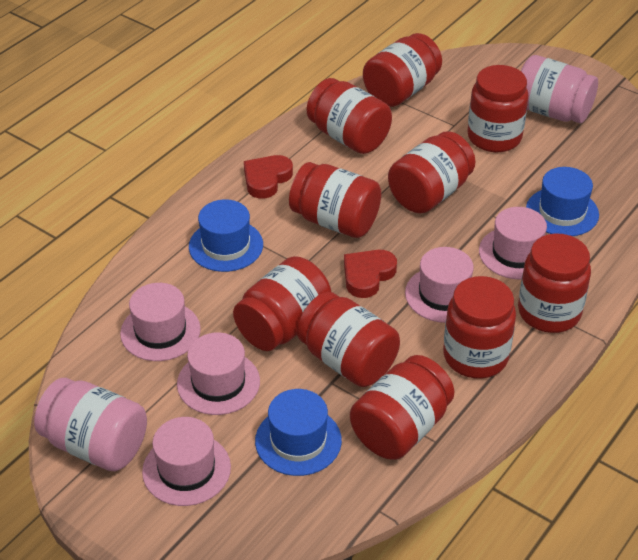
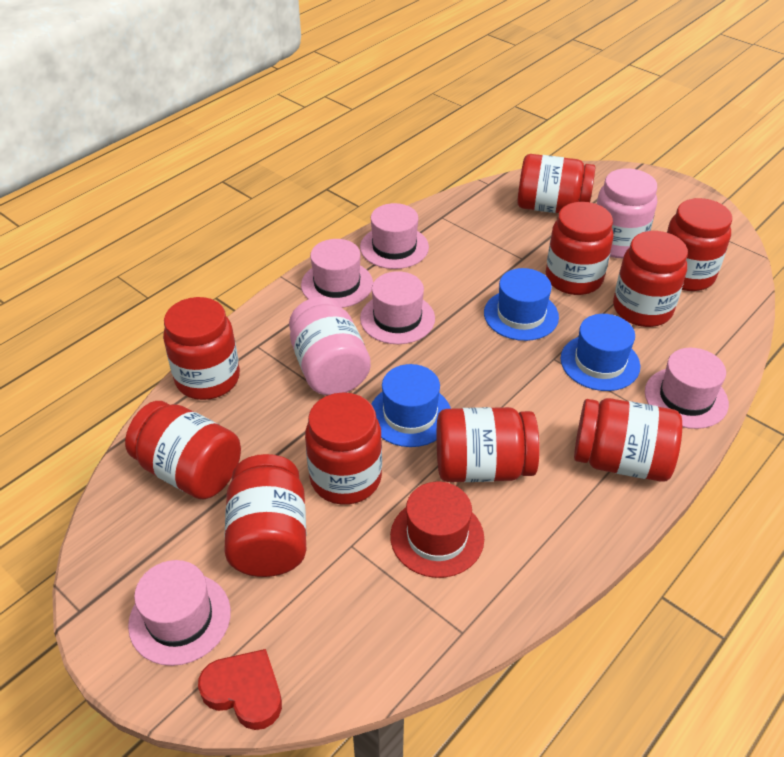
red hat: 0 -> 1
red heart: 2 -> 1

